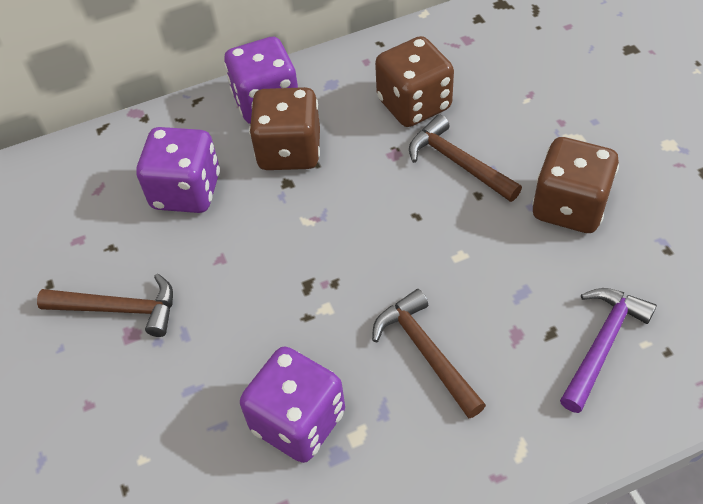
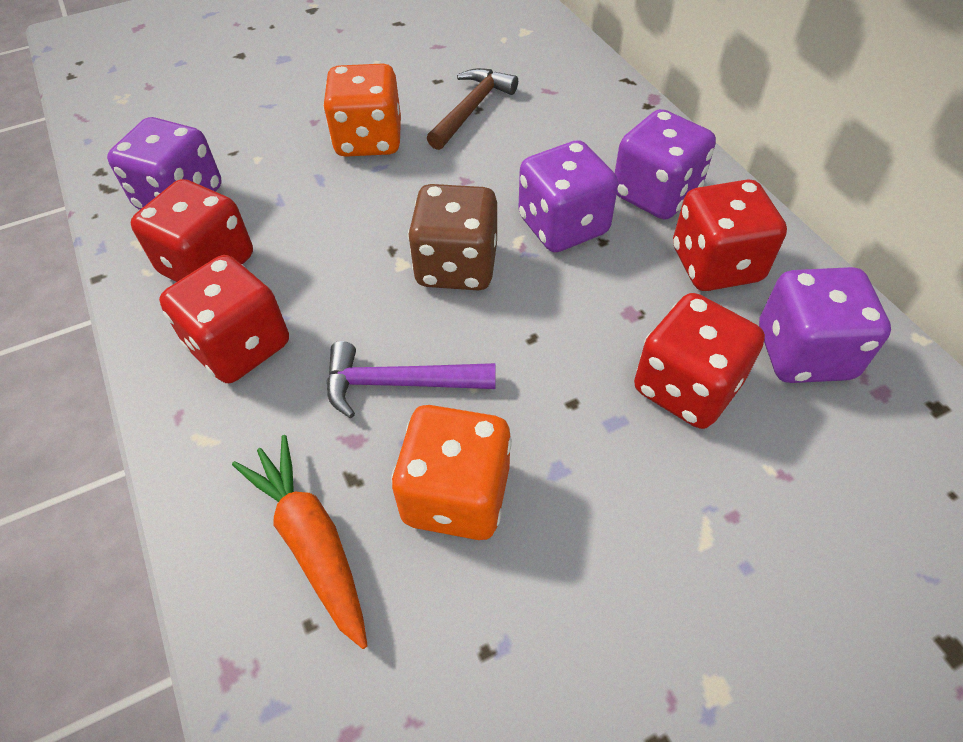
brown dice: 3 -> 1
brown hammer: 3 -> 1
orange carrot: 0 -> 1
orange dice: 0 -> 2
purple dice: 3 -> 4
red dice: 0 -> 4

